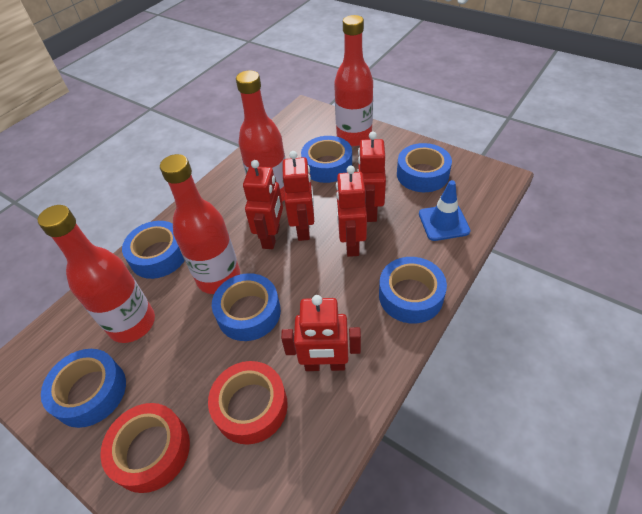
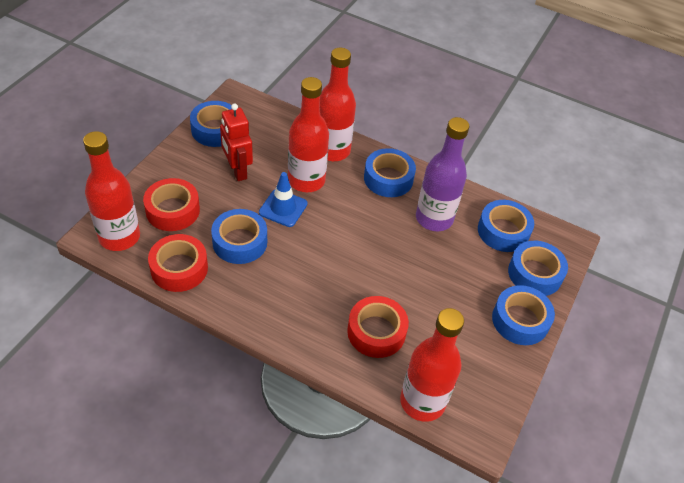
purple bottle: 0 -> 1
red robot: 5 -> 1
red tape: 2 -> 3

